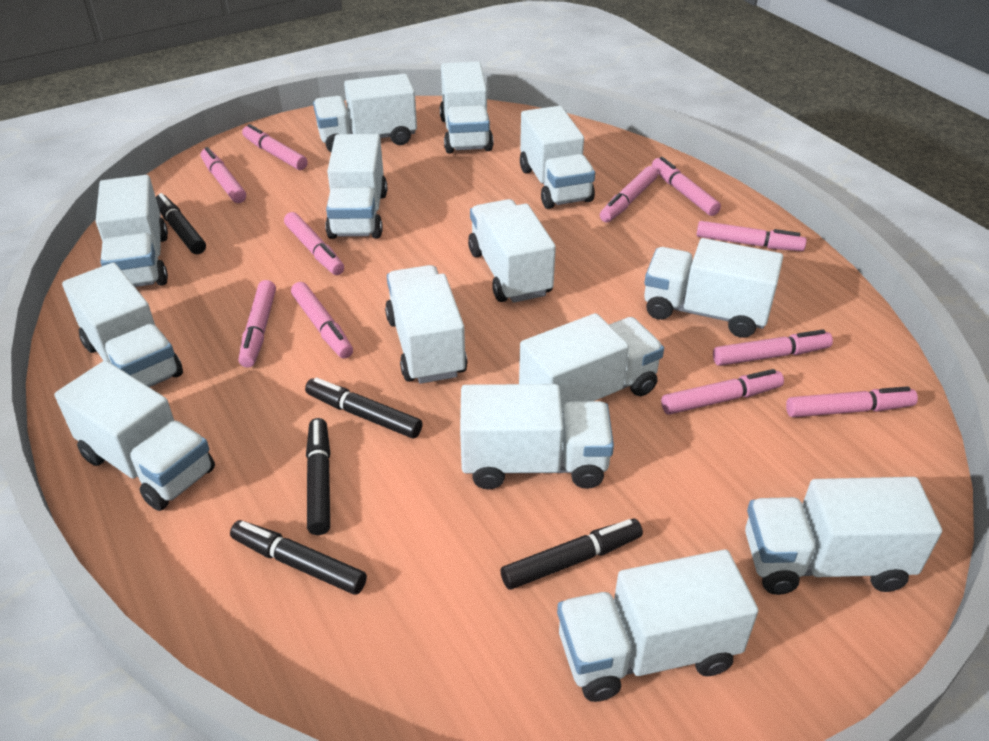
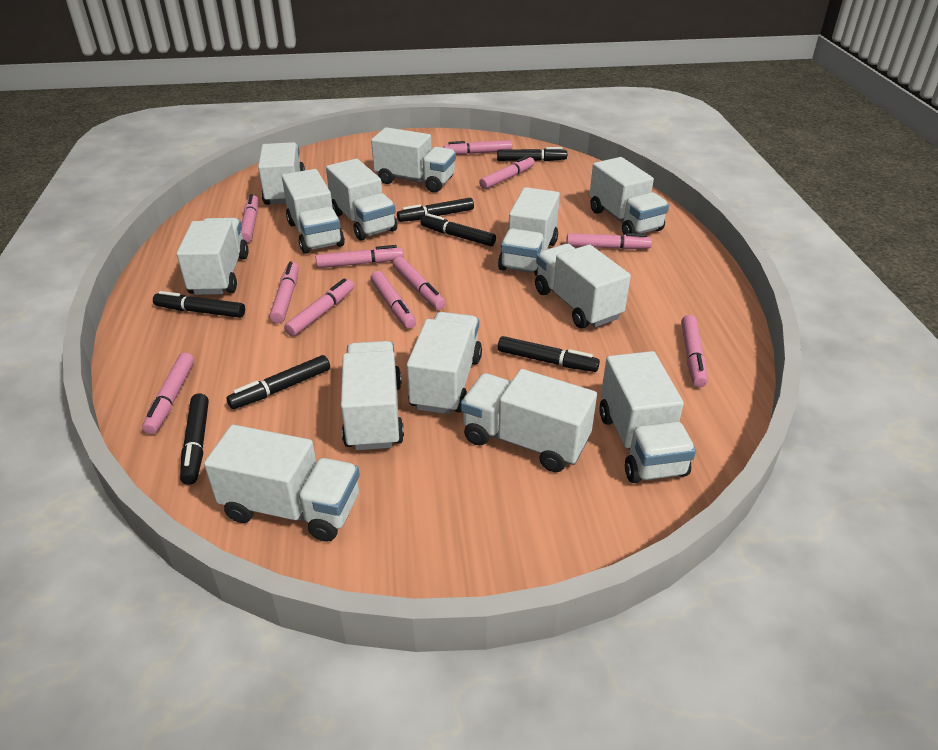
black marker: 5 -> 7
white truck: 14 -> 13

